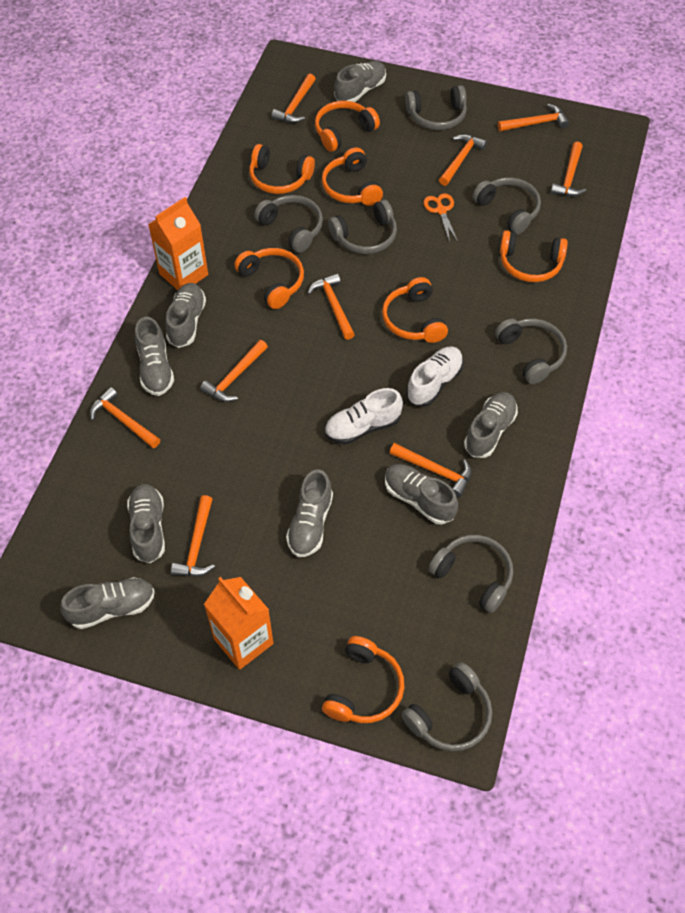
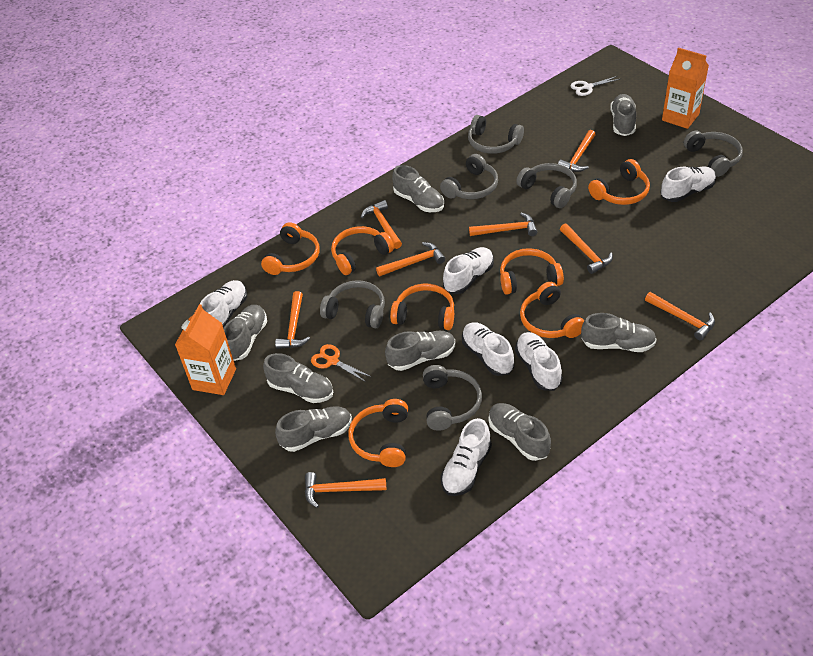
grey headphones: 7 -> 6
orange hammer: 9 -> 8
white scissors: 0 -> 1
white shoe: 2 -> 6

